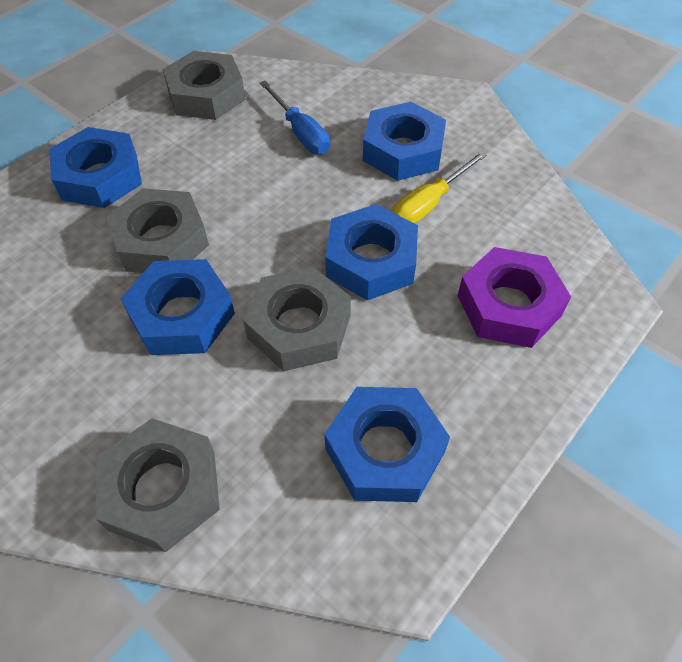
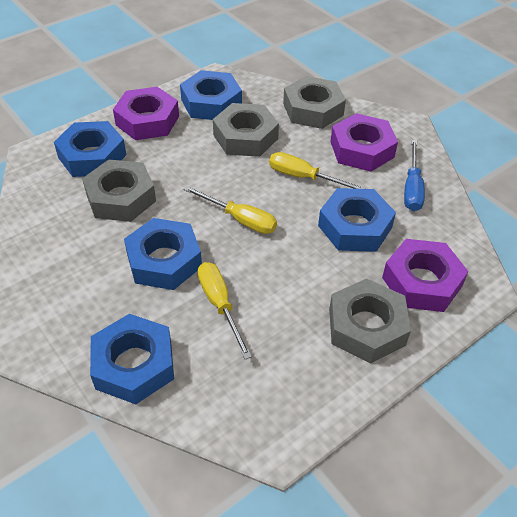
purple nut: 1 -> 3
yellow screwdriver: 1 -> 3

